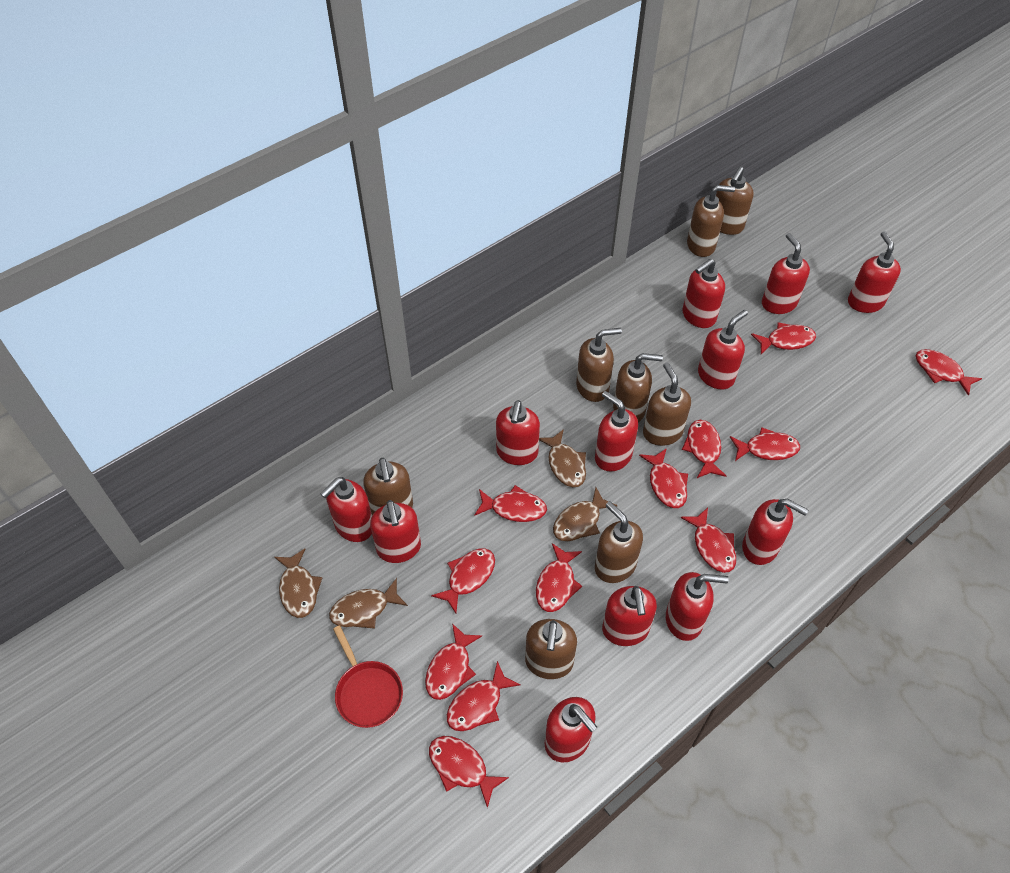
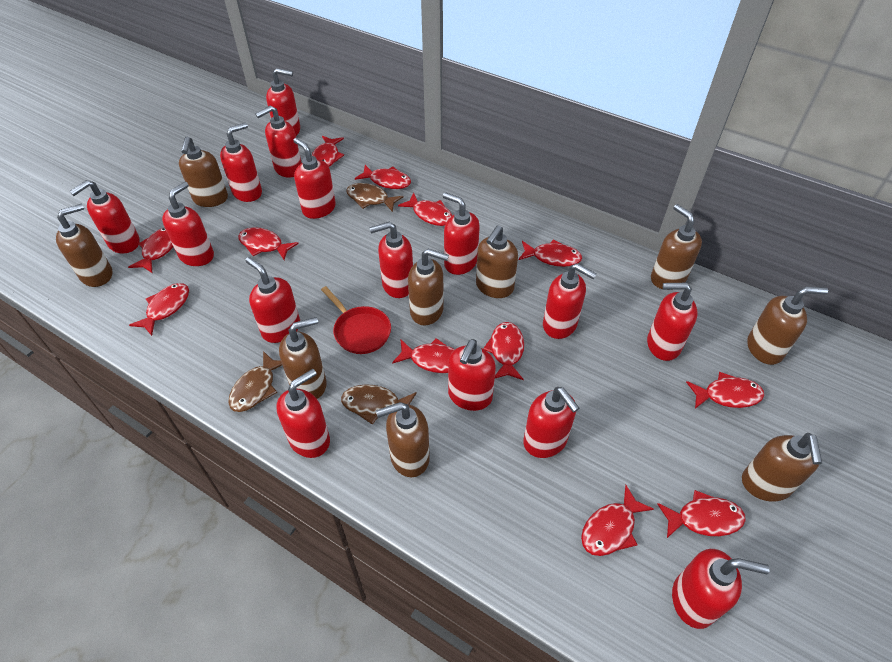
brown fish: 4 -> 3
brown soap dispenser: 8 -> 9
red soap dispenser: 12 -> 15

